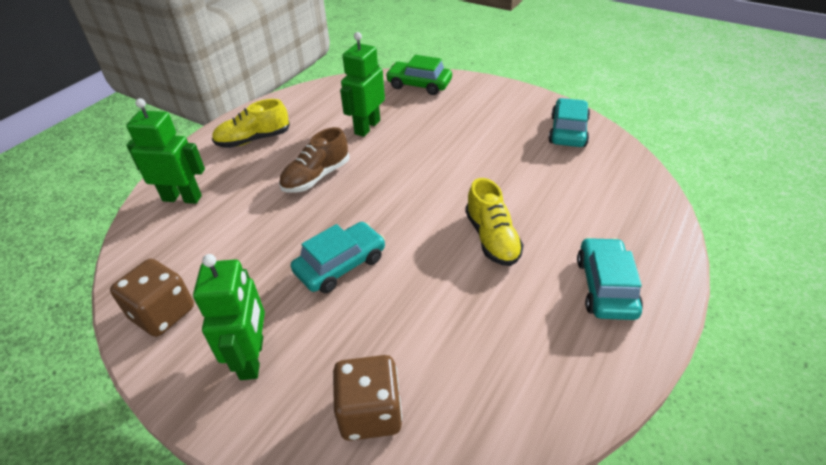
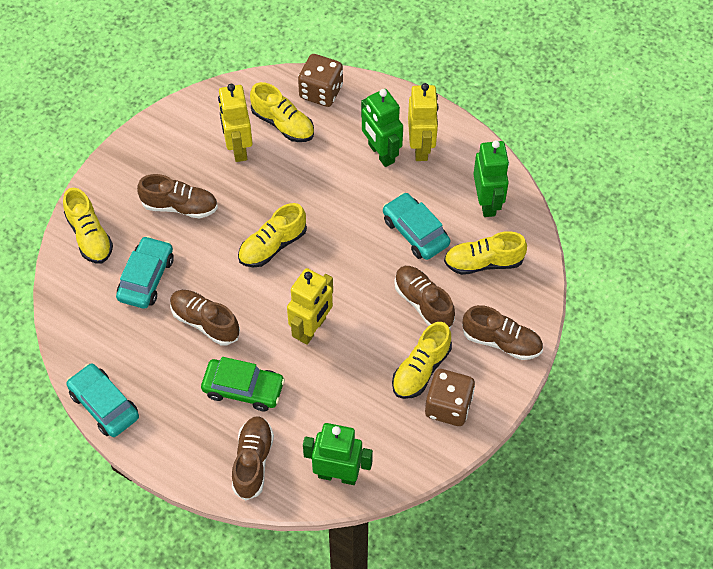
brown shoe: 1 -> 5
yellow robot: 0 -> 3
yellow shoe: 2 -> 5

